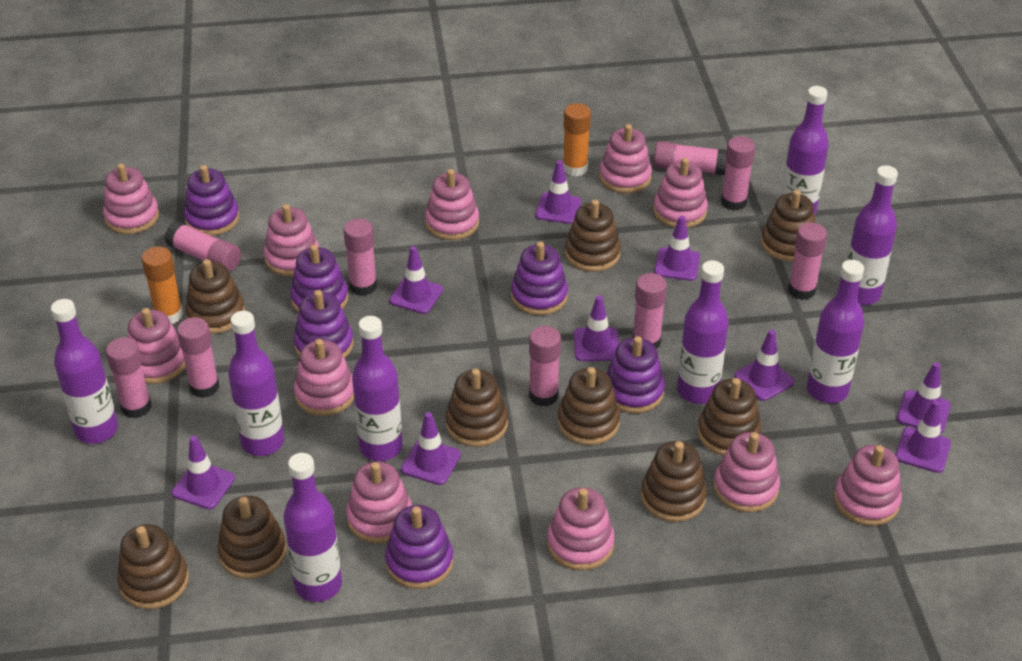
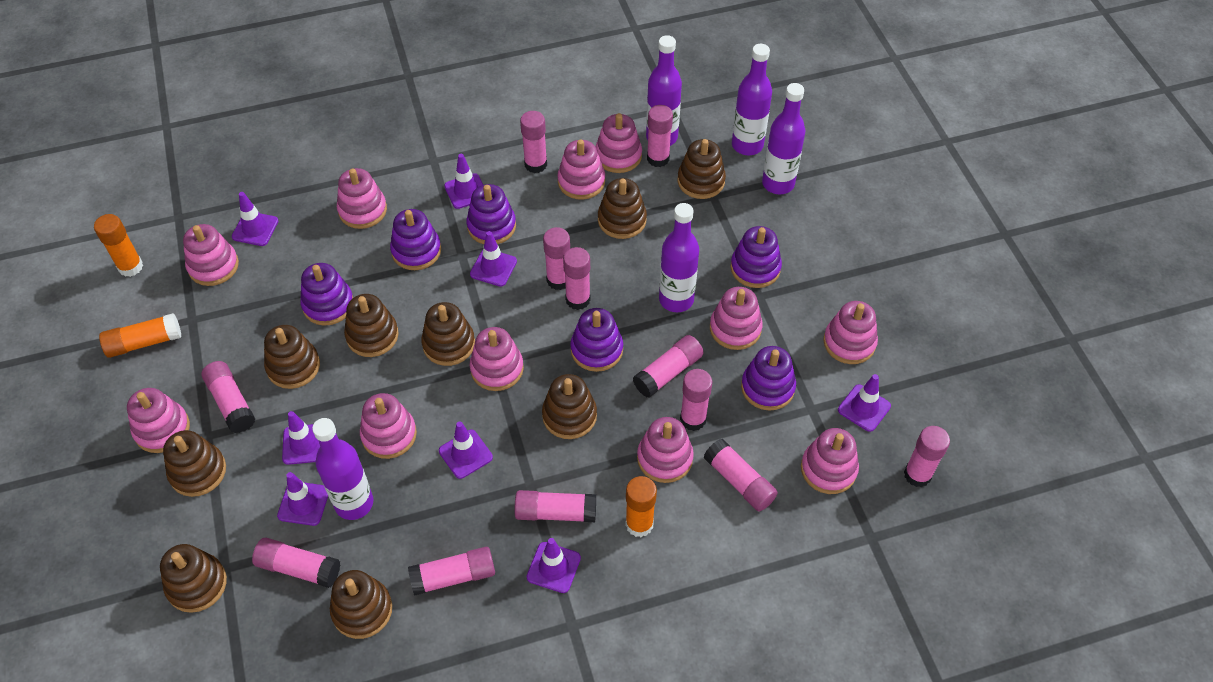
orange glue stick: 2 -> 3
pink glue stick: 9 -> 12
purple bottle: 8 -> 5
purple traffic cone: 9 -> 8

